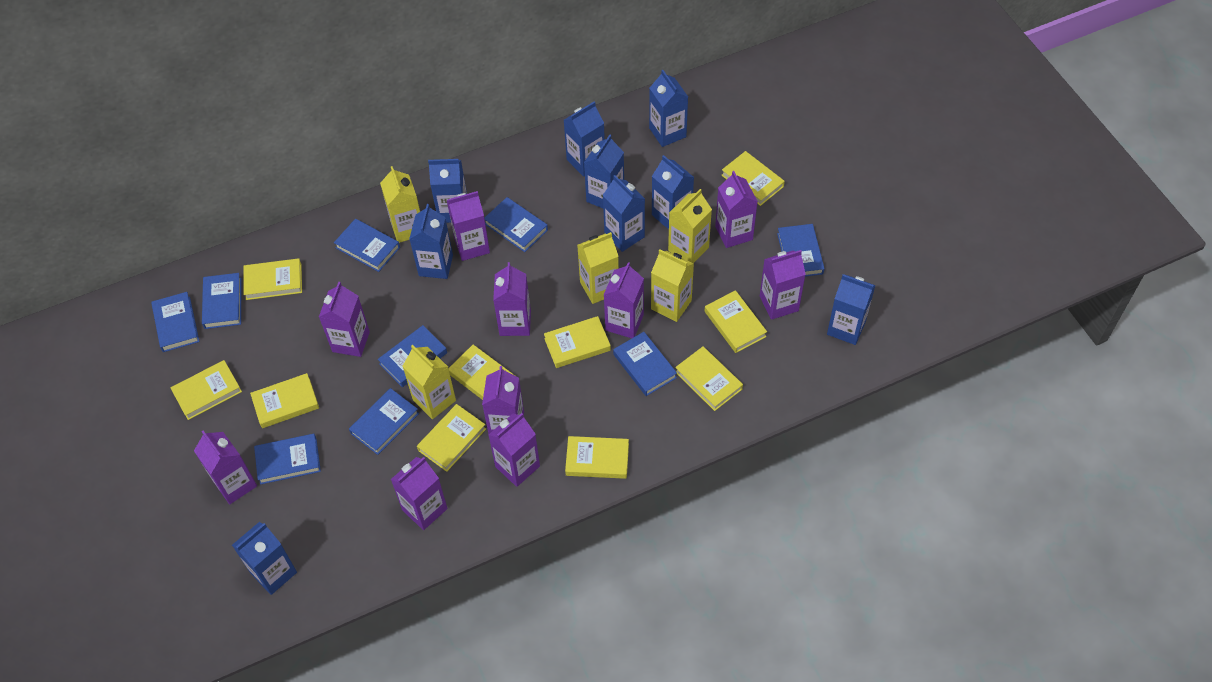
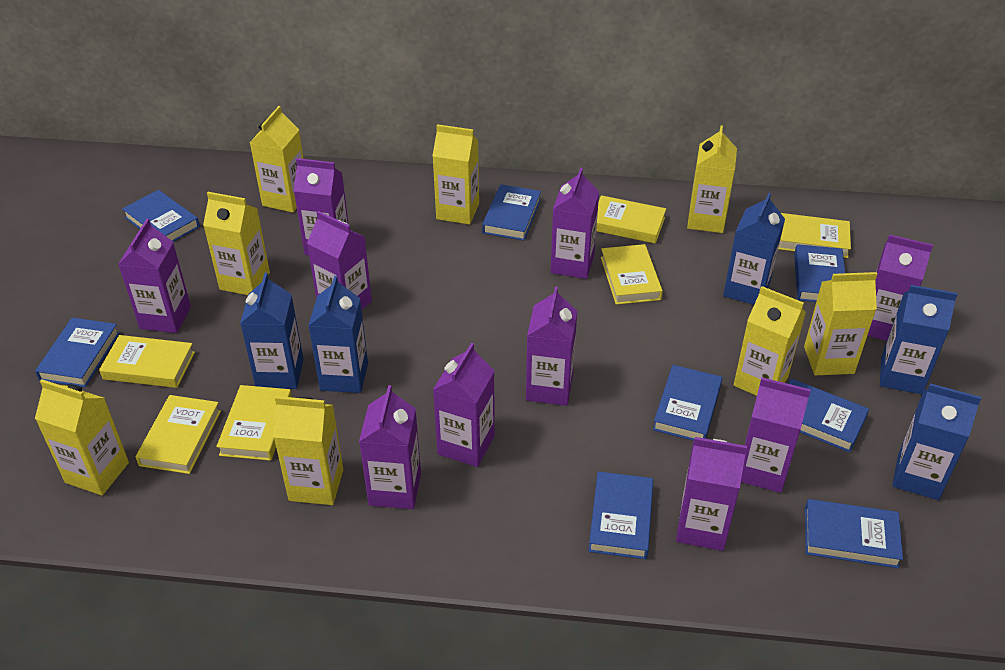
blue book: 9 -> 8
blue carton: 9 -> 5
yellow book: 10 -> 6
yellow carton: 5 -> 8

